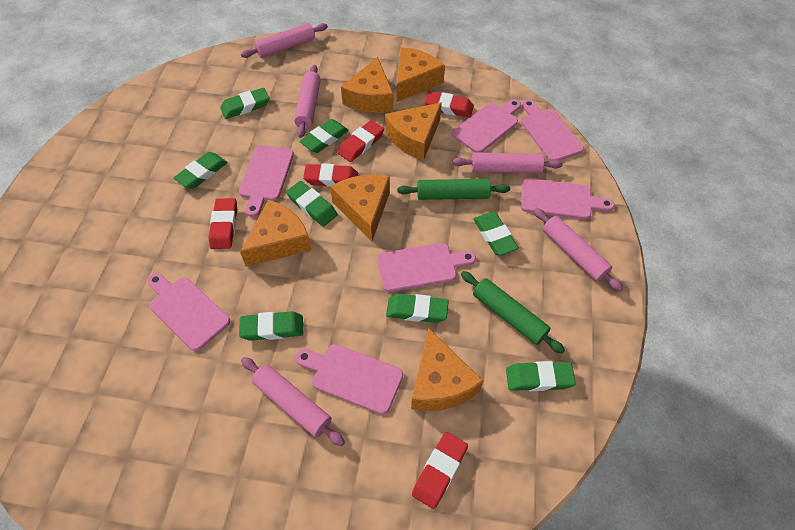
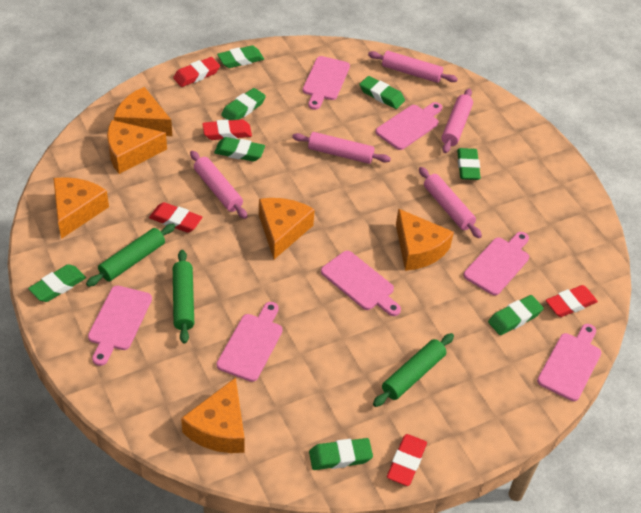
green rolling pin: 2 -> 3

